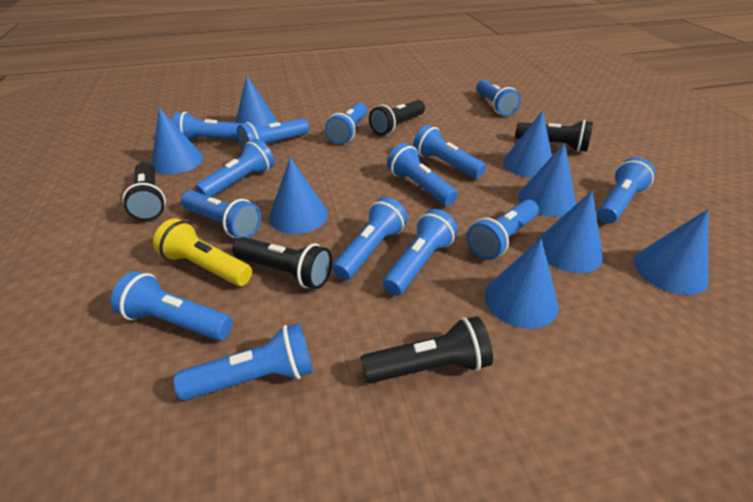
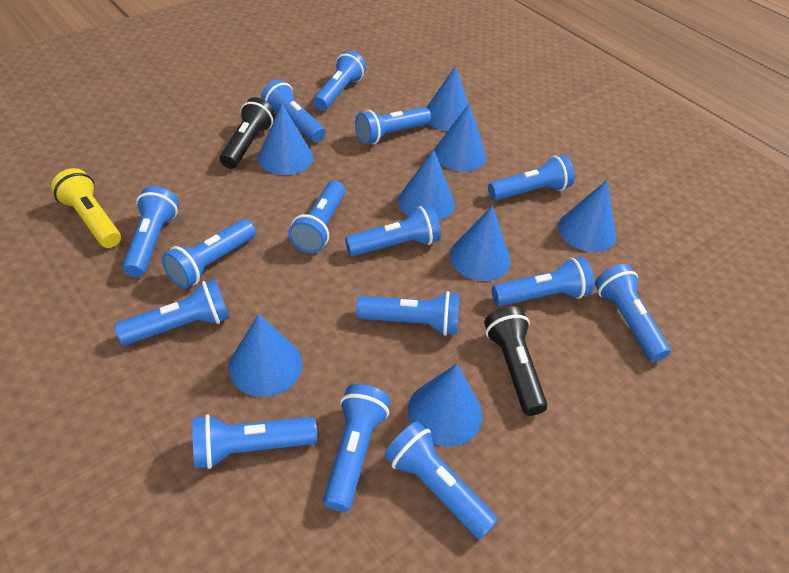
black flashlight: 5 -> 2
blue flashlight: 14 -> 15

